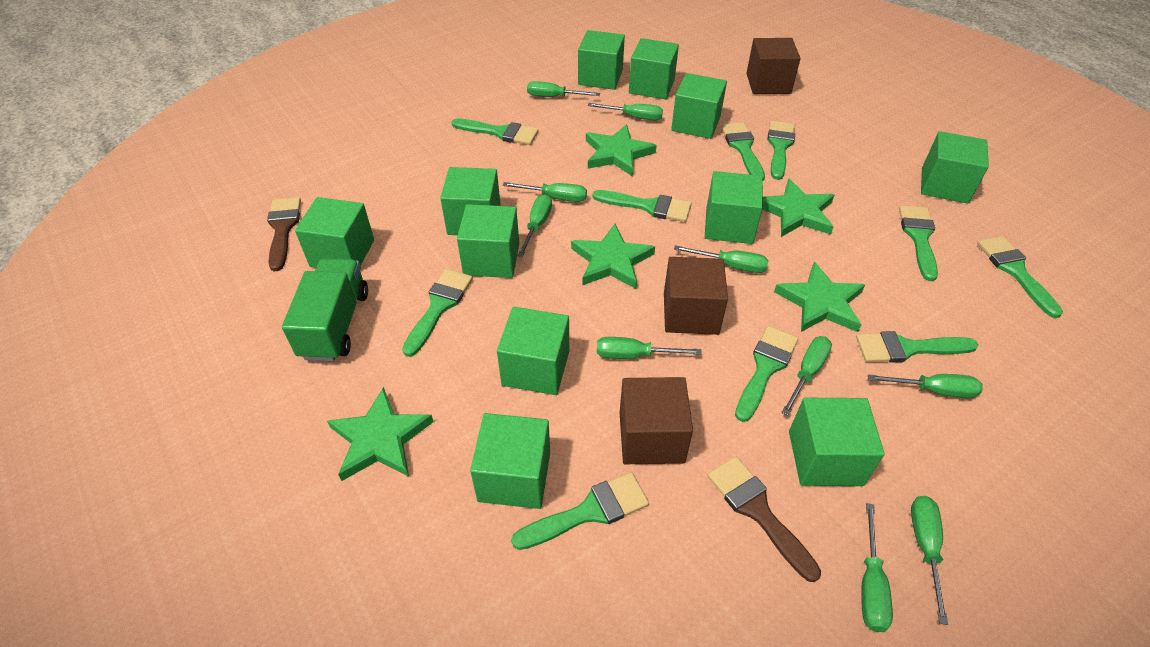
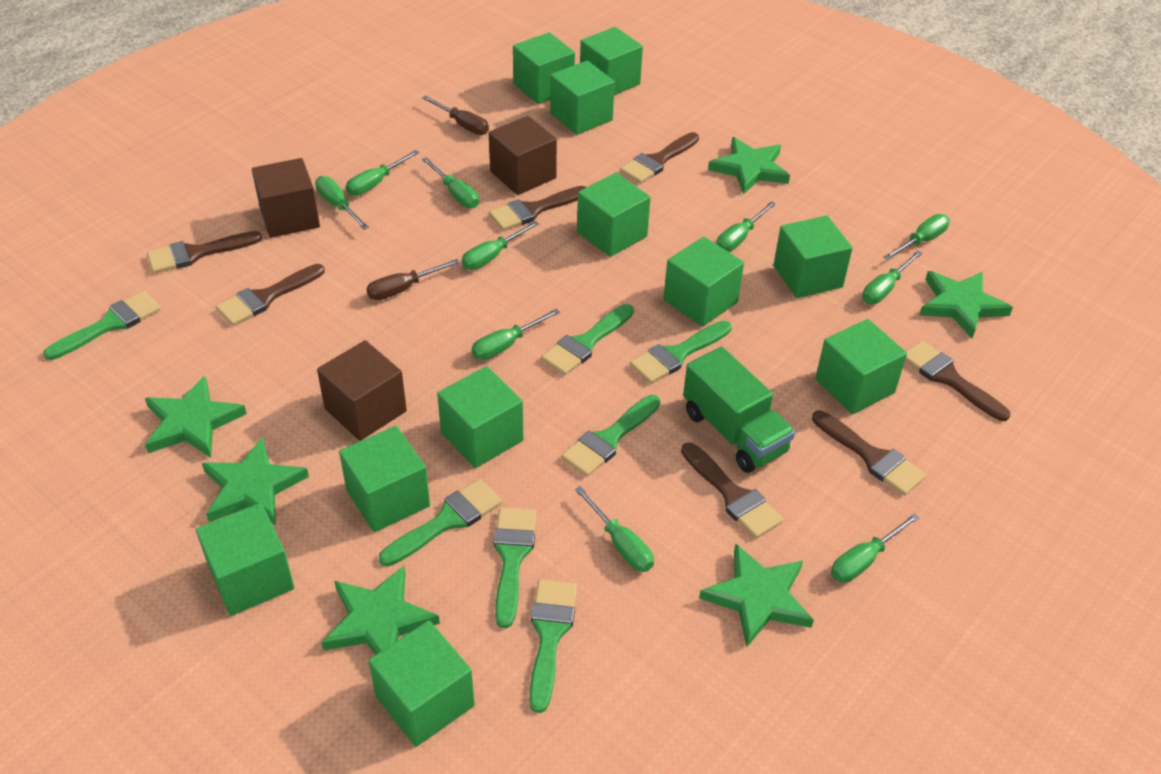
brown brush: 2 -> 7
brown screwdriver: 0 -> 2
green brush: 10 -> 7
green star: 5 -> 6

